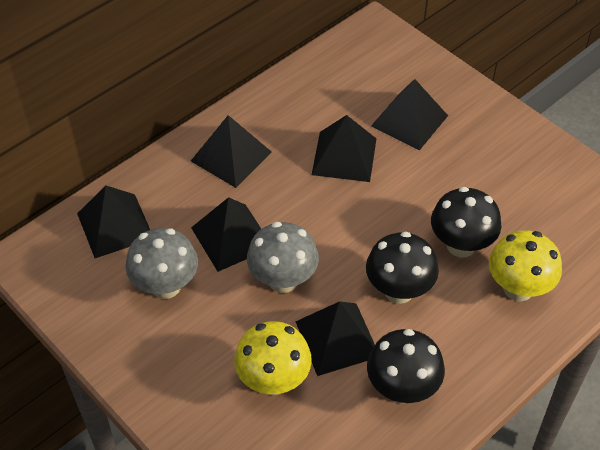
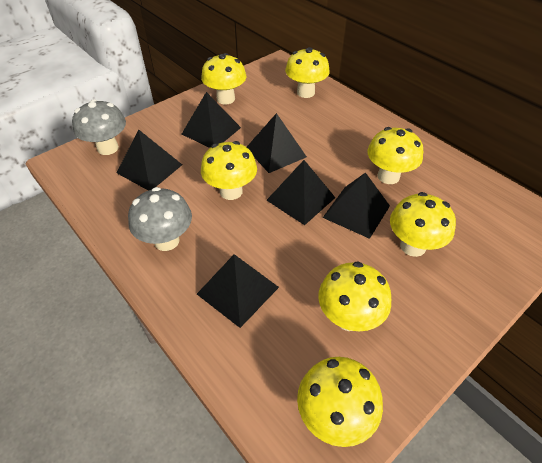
black mushroom: 3 -> 0
yellow mushroom: 2 -> 7

